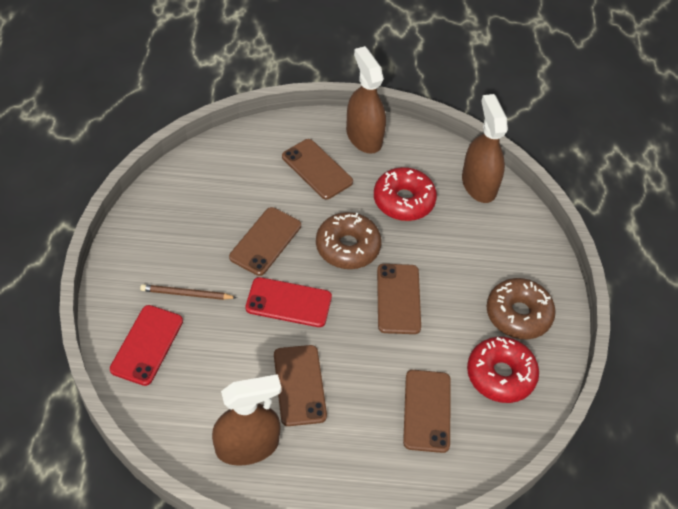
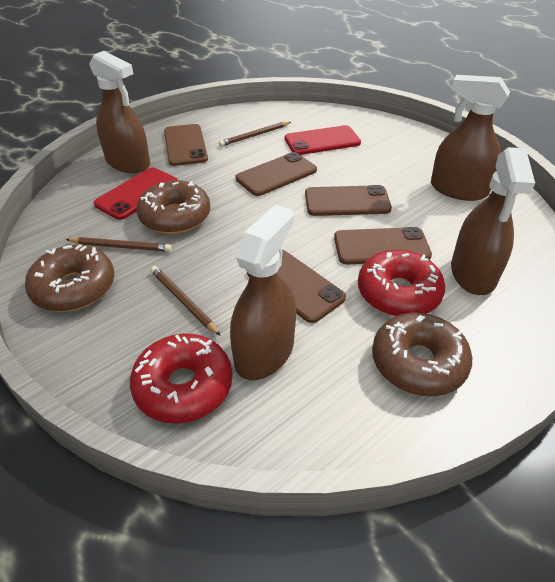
brown donut: 2 -> 3
brown pencil: 1 -> 3
brown spray bottle: 3 -> 4

